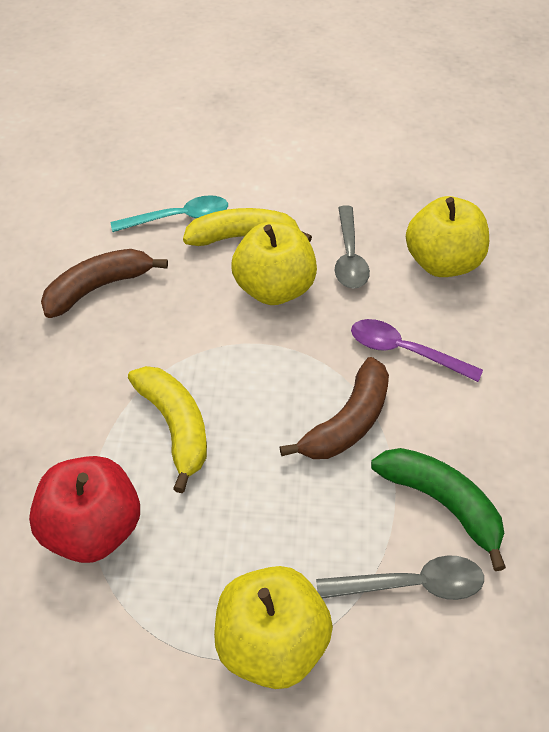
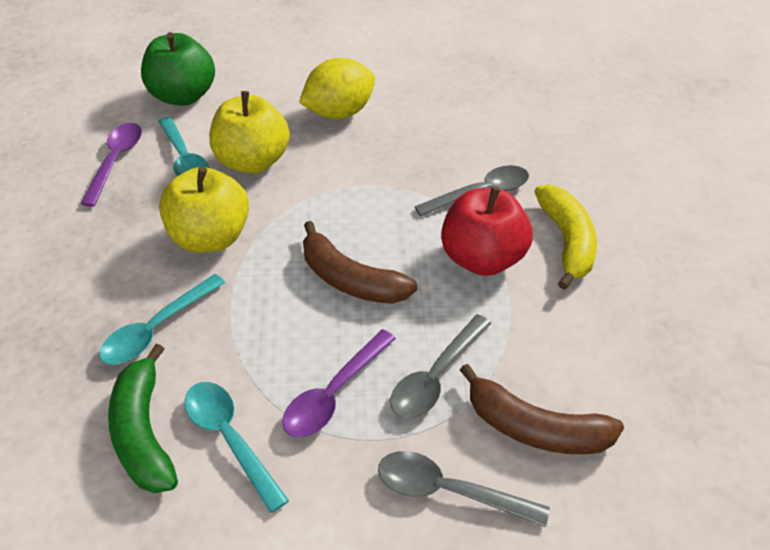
green apple: 0 -> 1
grey spoon: 2 -> 3
purple spoon: 1 -> 2
turquoise spoon: 1 -> 3
yellow apple: 3 -> 2
yellow banana: 2 -> 1
yellow lemon: 0 -> 1

